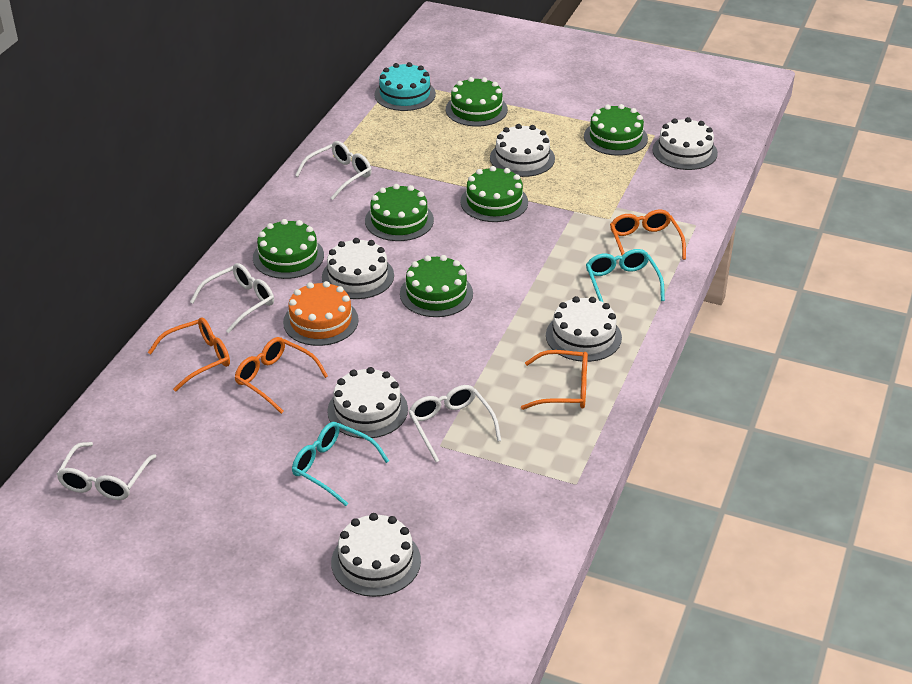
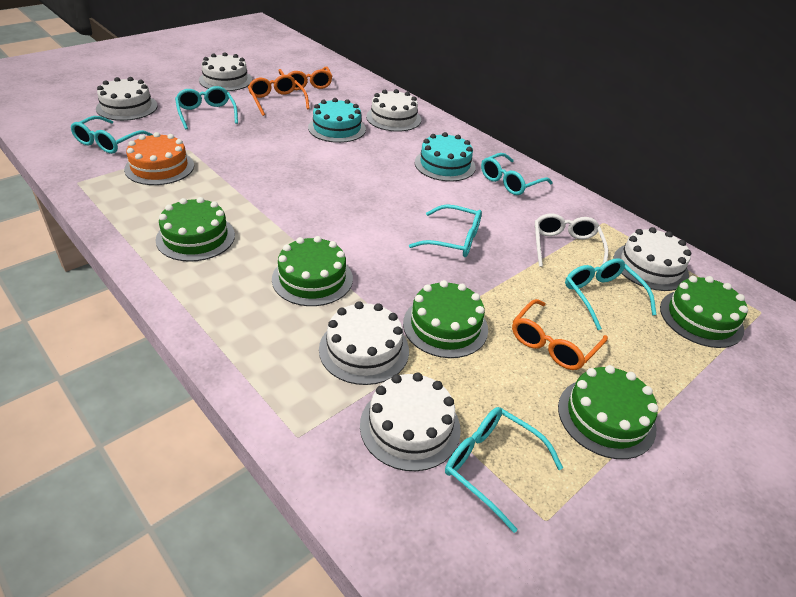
green cake: 6 -> 5
orange glasses: 4 -> 3
turquoise cake: 1 -> 2
turquoise glasses: 2 -> 6
white glasses: 4 -> 1

